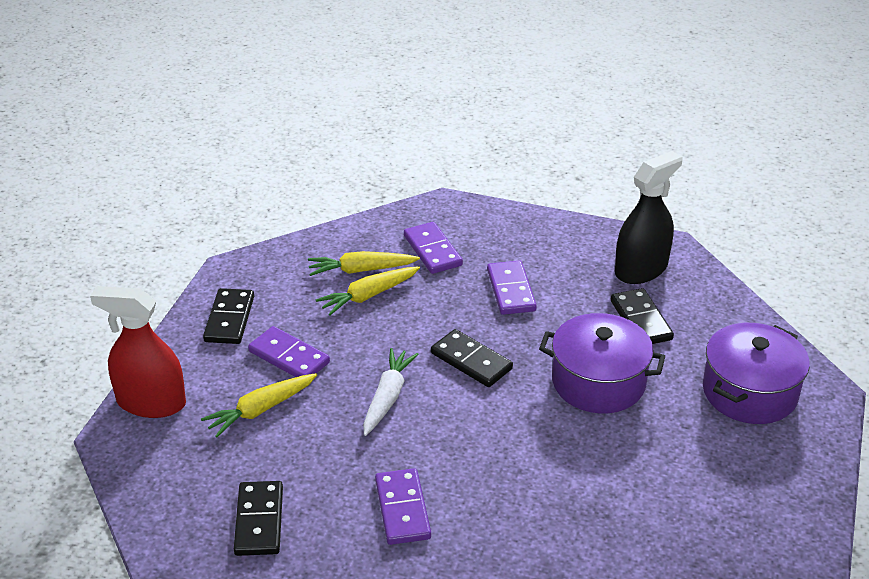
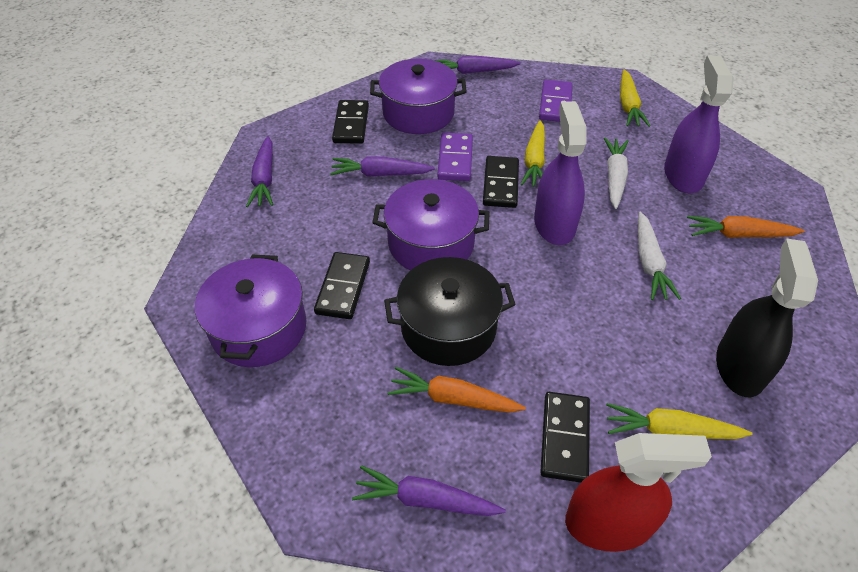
black pot: 0 -> 1
orange carrot: 0 -> 2
purple carrot: 0 -> 4
purple domino: 4 -> 2
purple pot: 2 -> 3
purple spray bottle: 0 -> 2
white carrot: 1 -> 2

